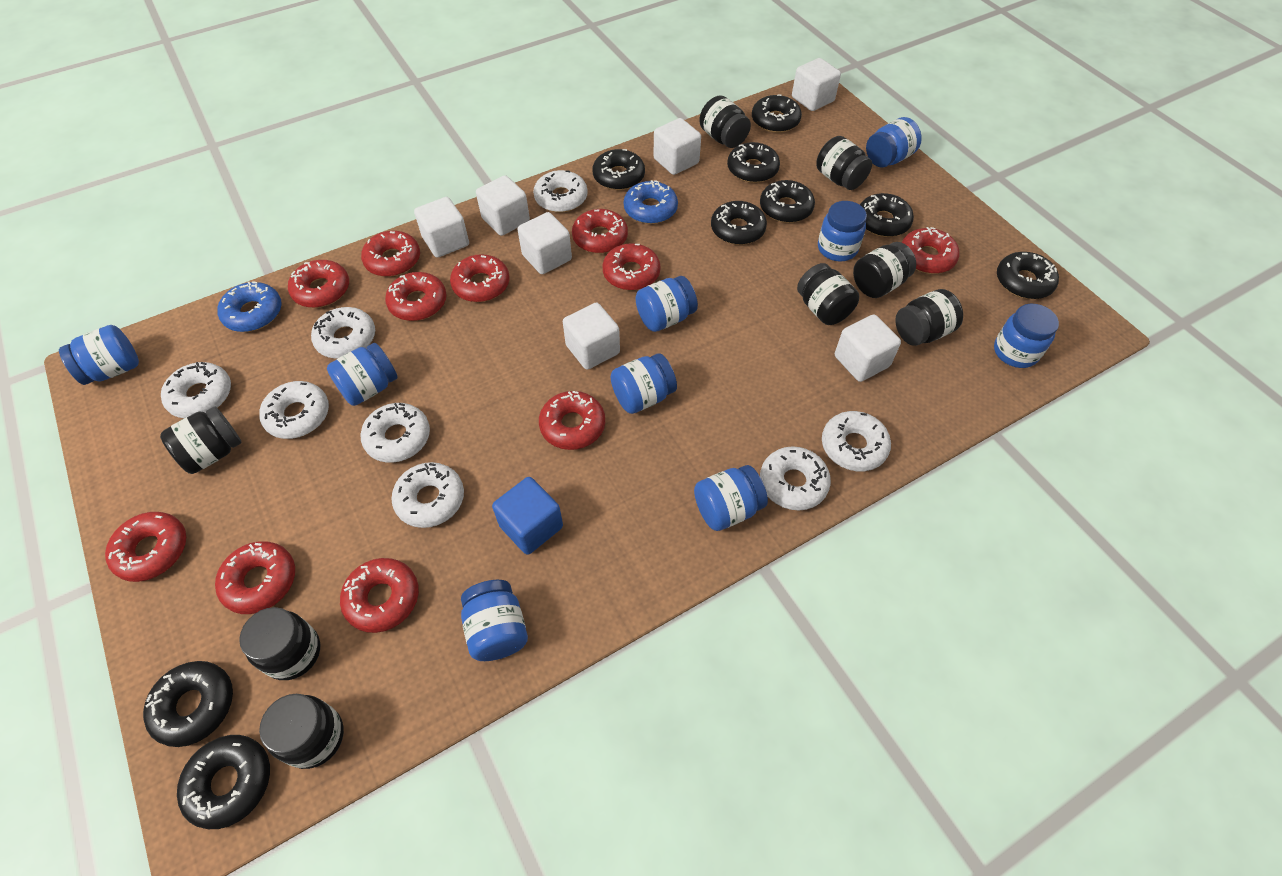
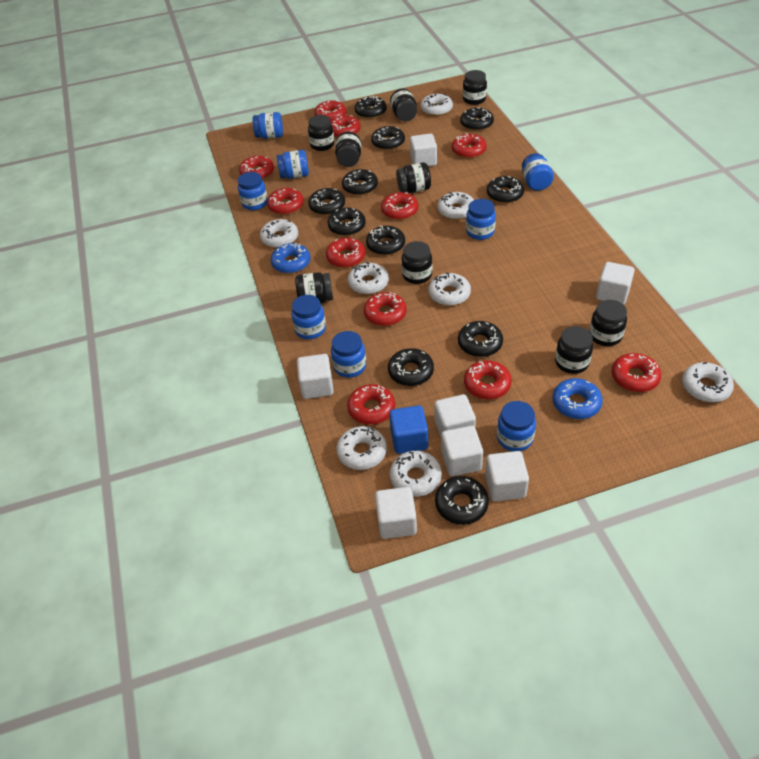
black donut: 9 -> 11
black jar: 8 -> 9
blue jar: 9 -> 8

